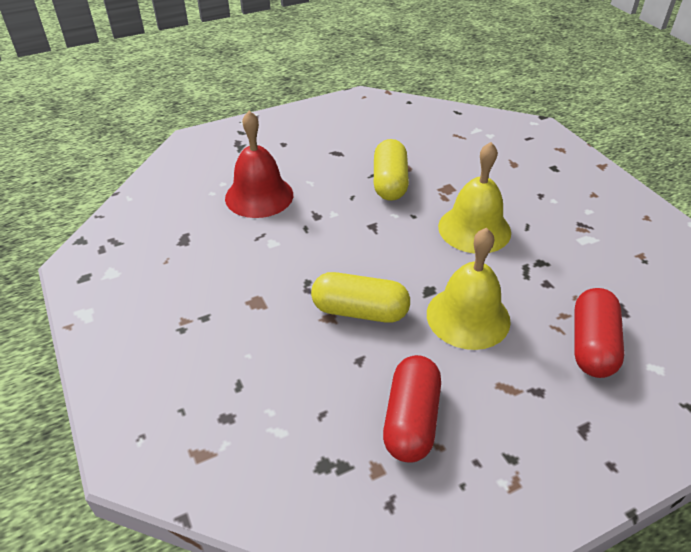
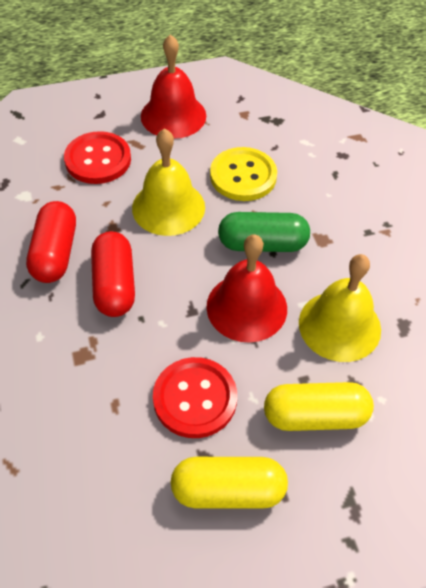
green capsule: 0 -> 1
red bell: 1 -> 2
red button: 0 -> 2
yellow button: 0 -> 1

